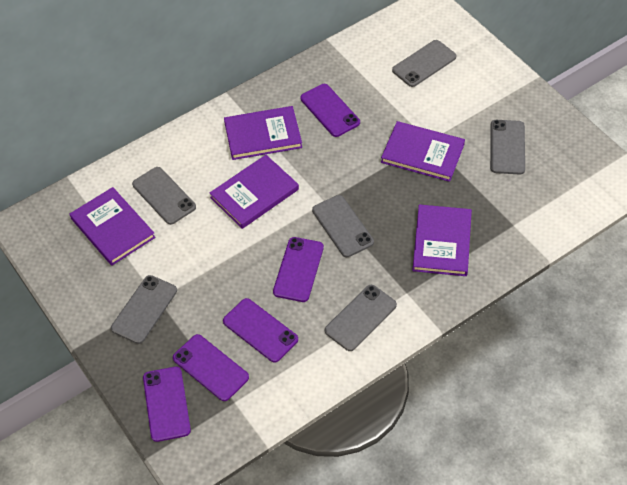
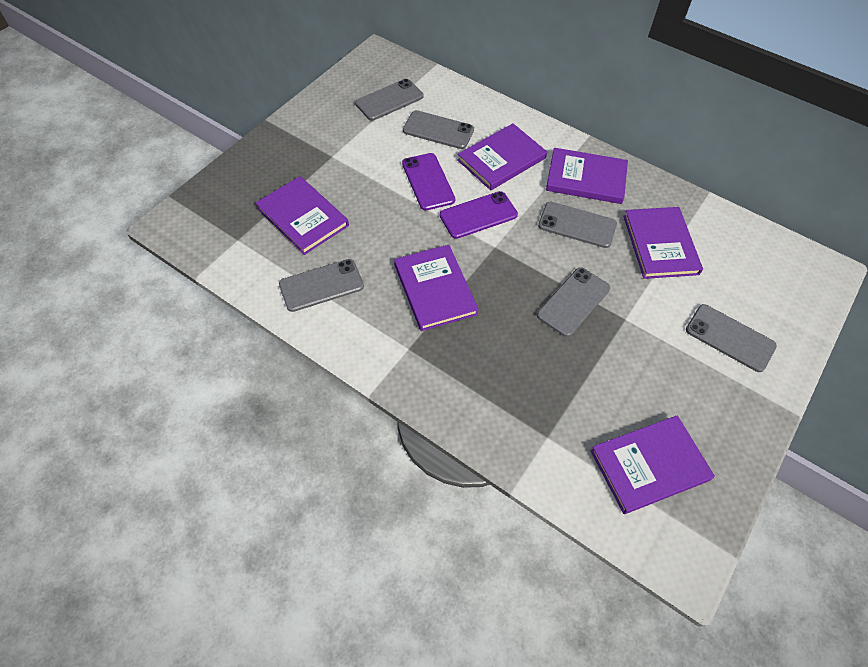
purple book: 5 -> 6
purple phone: 5 -> 2

